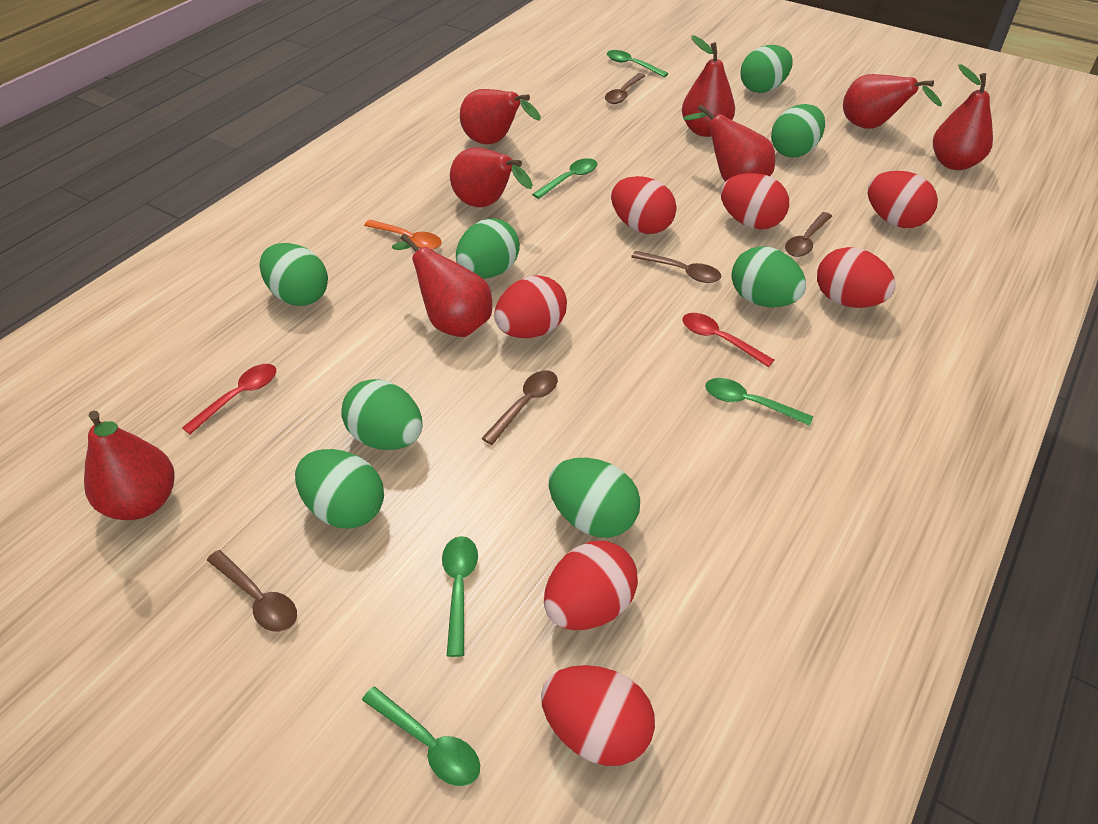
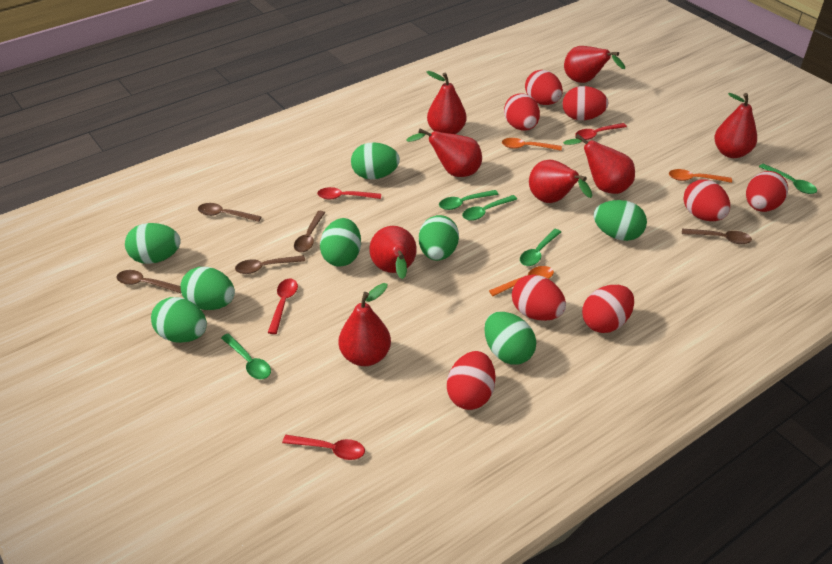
orange spoon: 1 -> 3
red egg: 7 -> 8
red spoon: 2 -> 4

